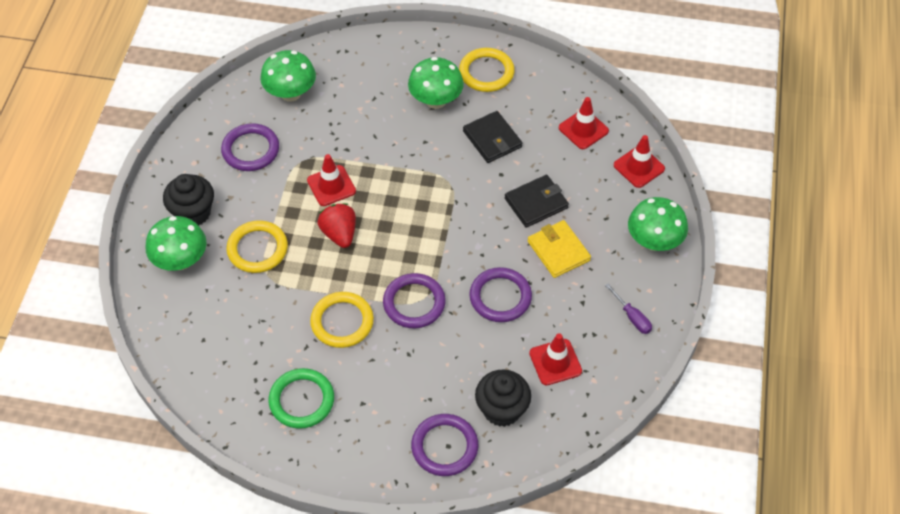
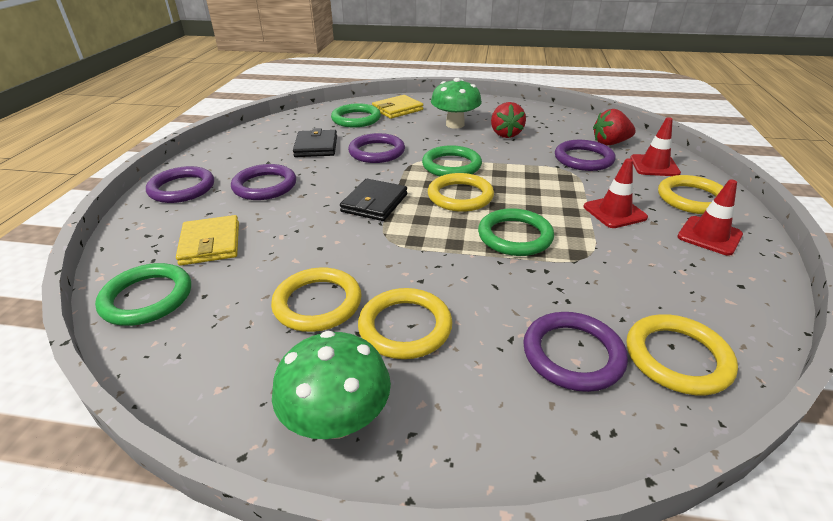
black cupcake: 2 -> 0
green mushroom: 4 -> 2
green ring: 1 -> 4
purple ring: 4 -> 5
purple screwdriver: 1 -> 0
red strawberry: 1 -> 2
red traffic cone: 4 -> 3
yellow ring: 3 -> 5
yellow wallet: 1 -> 2

